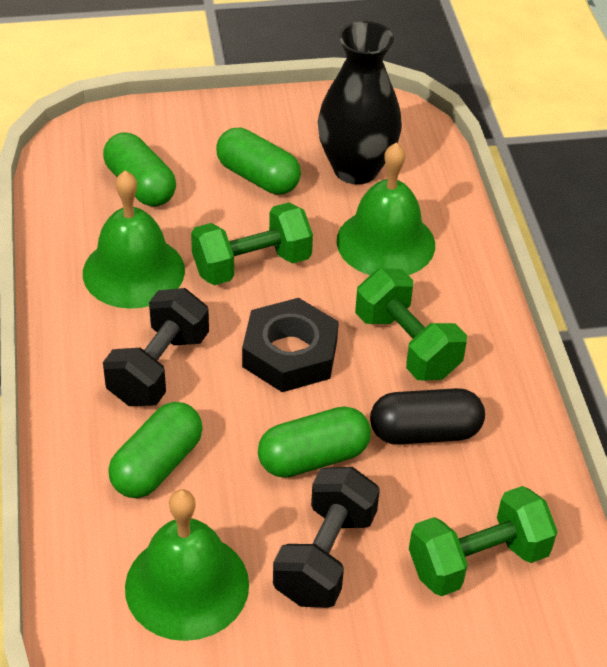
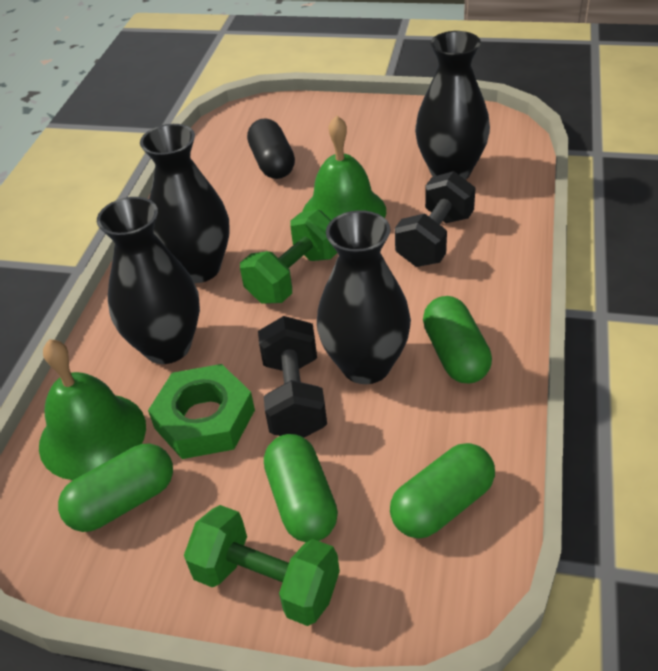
black nut: 1 -> 0
black vase: 1 -> 4
green bell: 3 -> 2
green dumbbell: 3 -> 2
green nut: 0 -> 1

